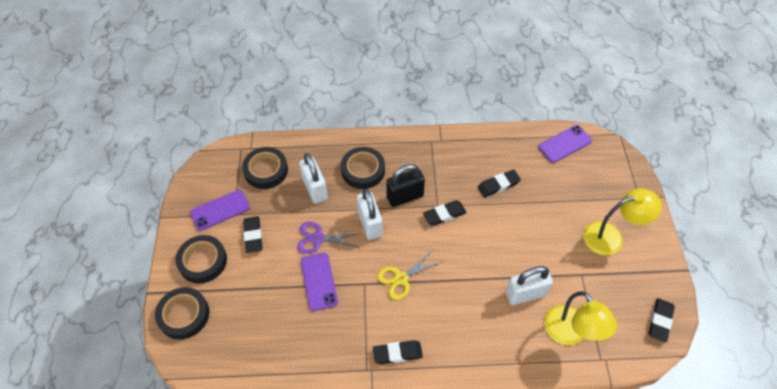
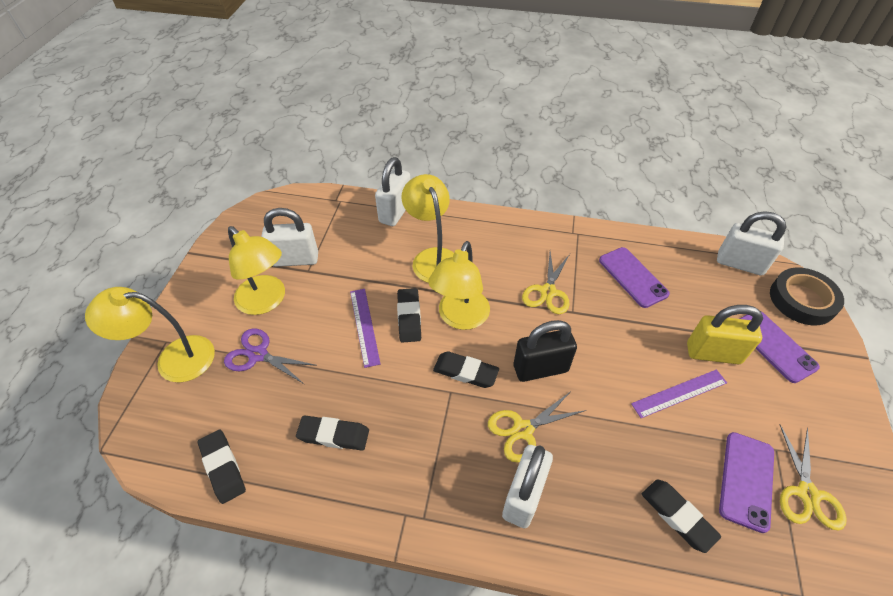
black tape: 4 -> 1
purple ruler: 0 -> 2
white padlock: 3 -> 4
yellow lamp: 2 -> 4
yellow padlock: 0 -> 1
yellow scissors: 1 -> 3

